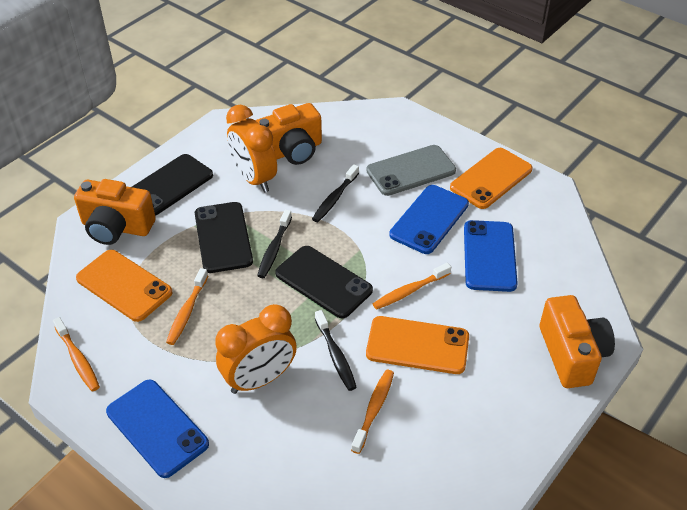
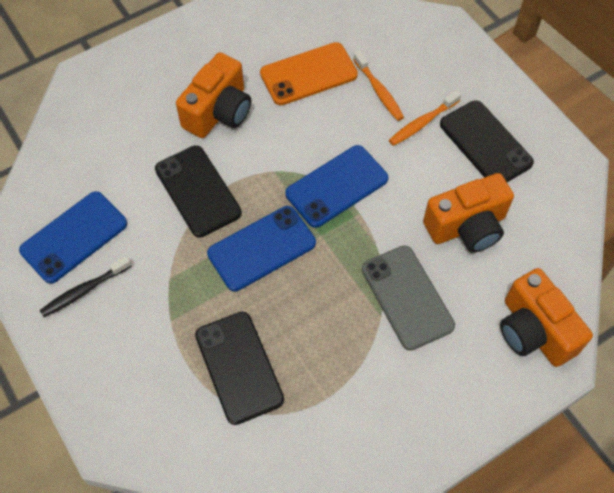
black toothbrush: 3 -> 1
orange clock: 2 -> 0
orange phone: 3 -> 1
orange toothbrush: 4 -> 2

